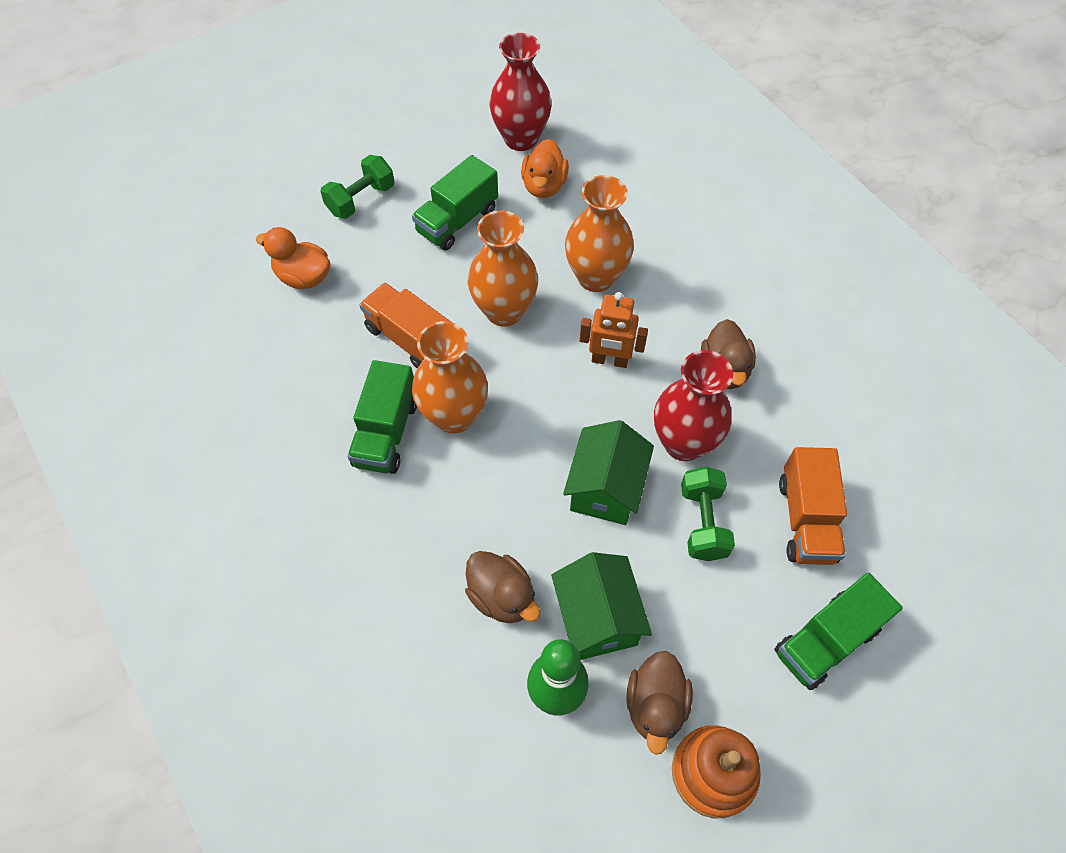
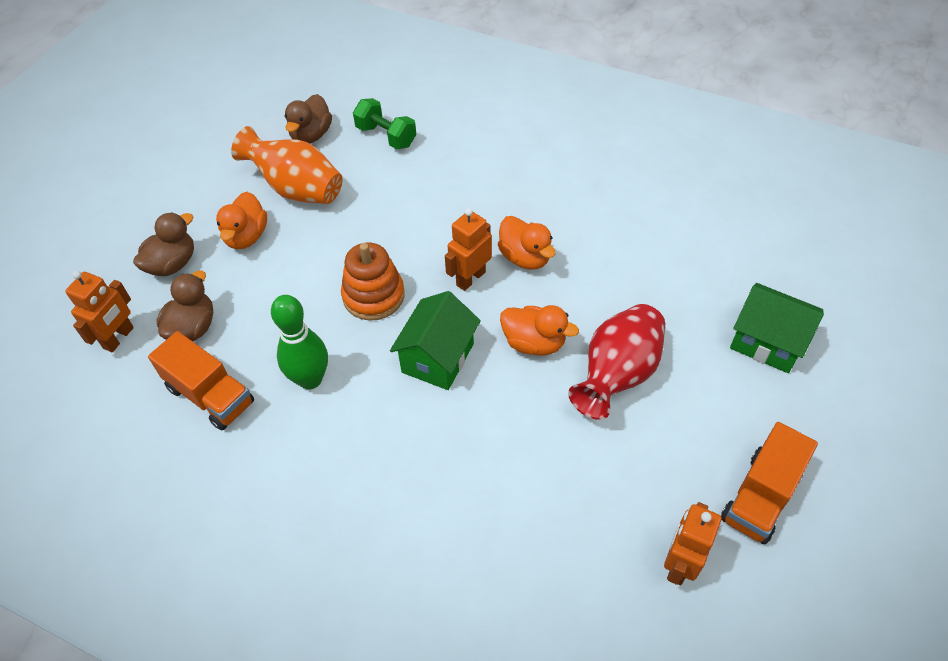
green dumbbell: 2 -> 1
green truck: 3 -> 0
orange duck: 2 -> 3
orange robot: 1 -> 3
orange vase: 3 -> 1
red vase: 2 -> 1

